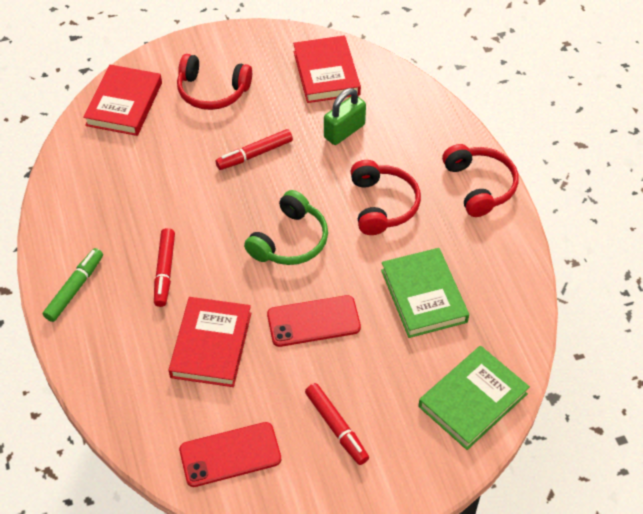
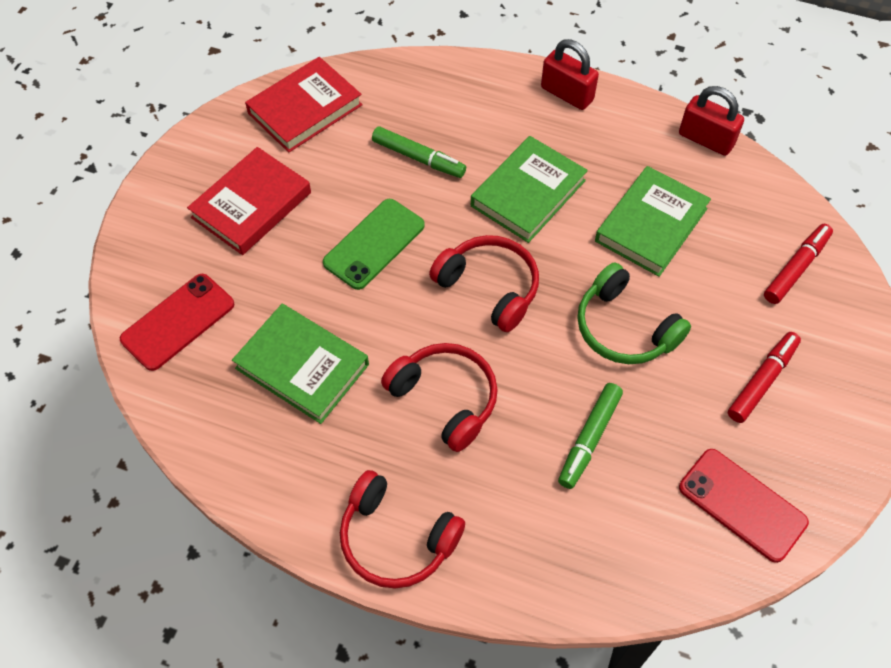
green book: 2 -> 3
green marker: 1 -> 2
green padlock: 1 -> 0
green phone: 0 -> 1
red book: 3 -> 2
red marker: 3 -> 2
red padlock: 0 -> 2

